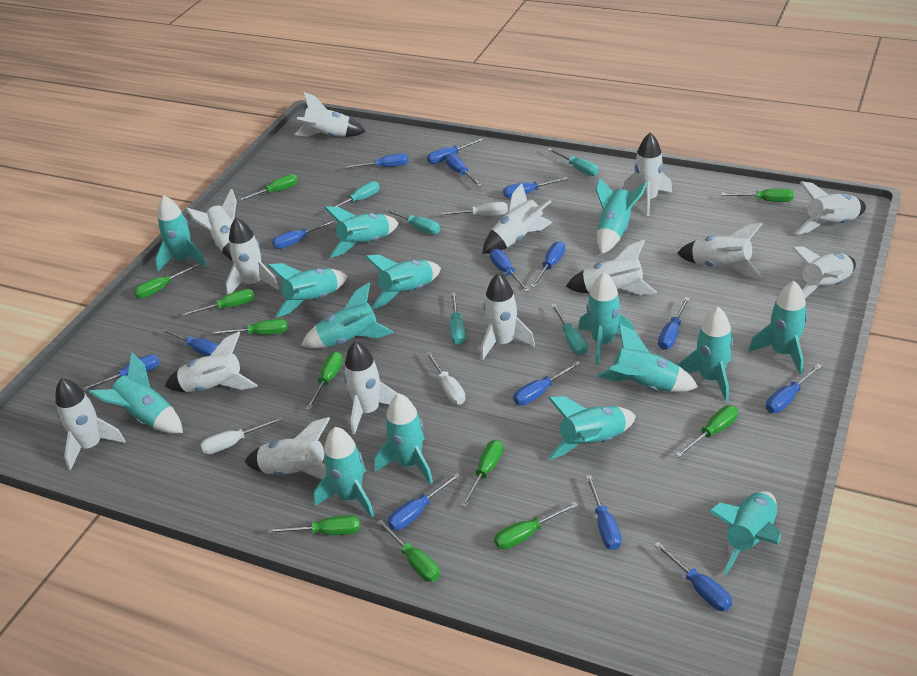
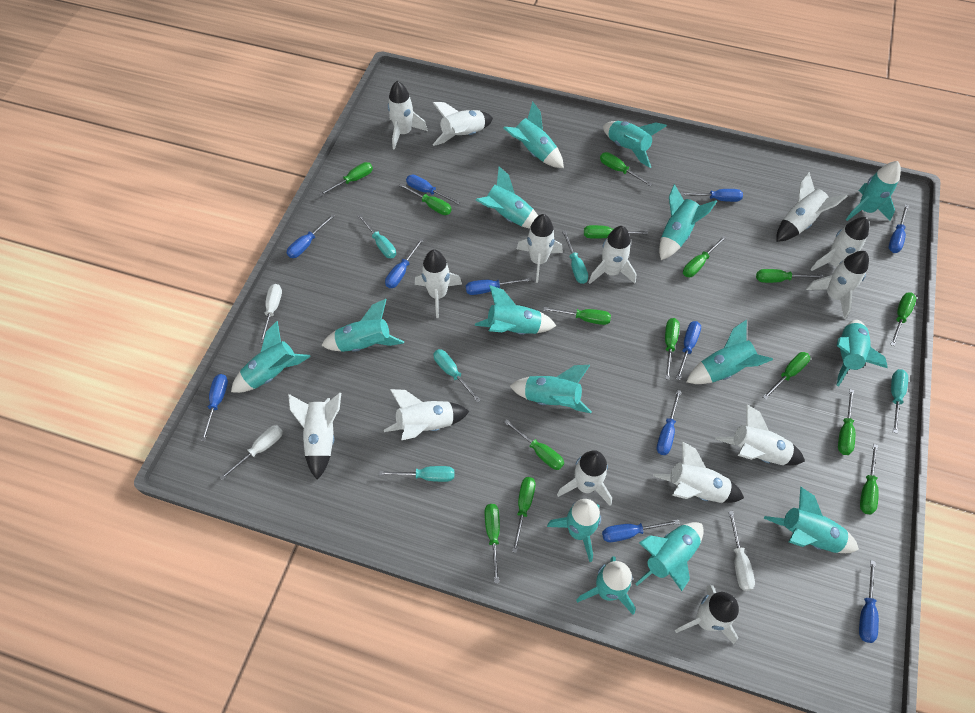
blue screwdriver: 15 -> 11
green screwdriver: 11 -> 15

